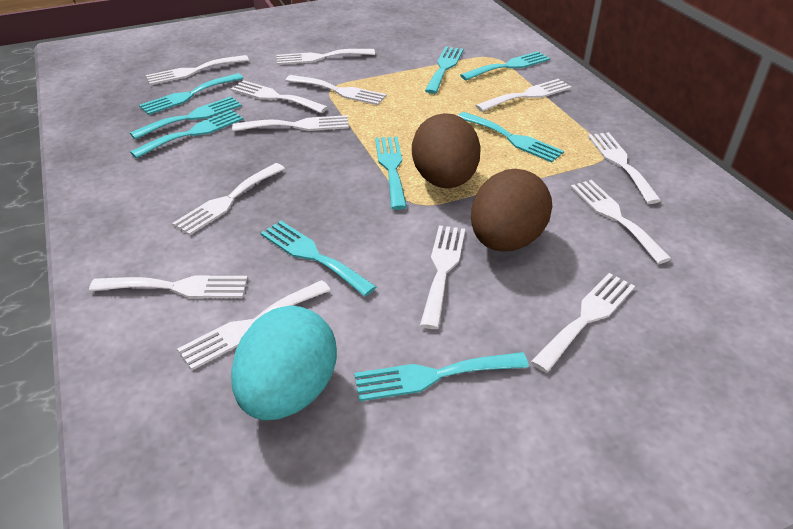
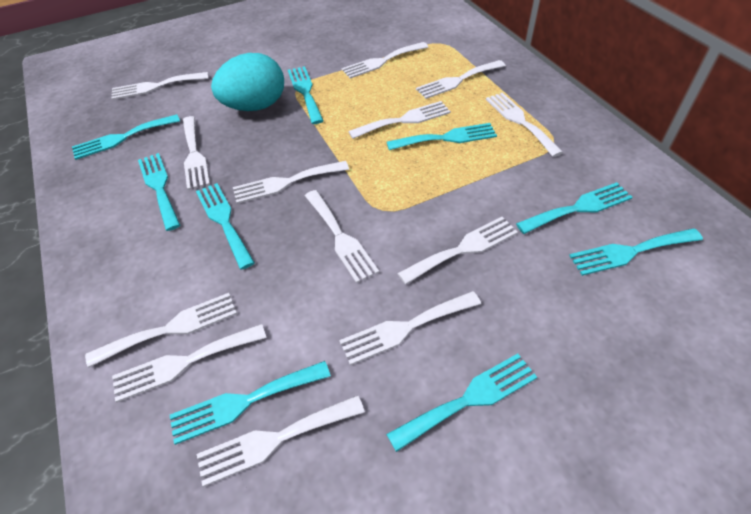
brown egg: 2 -> 0

